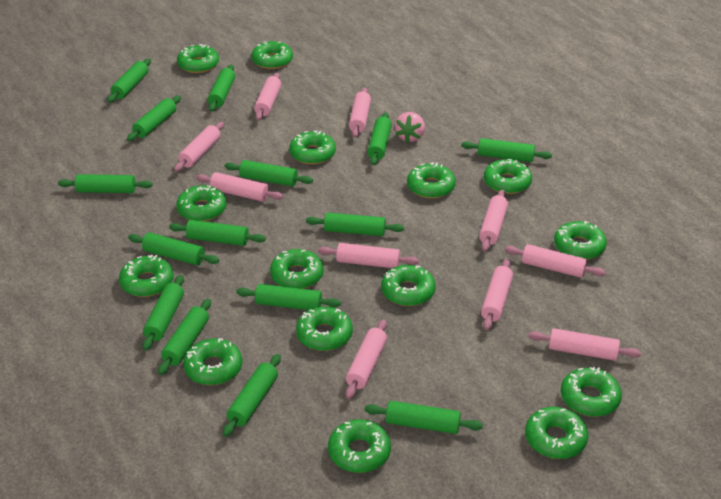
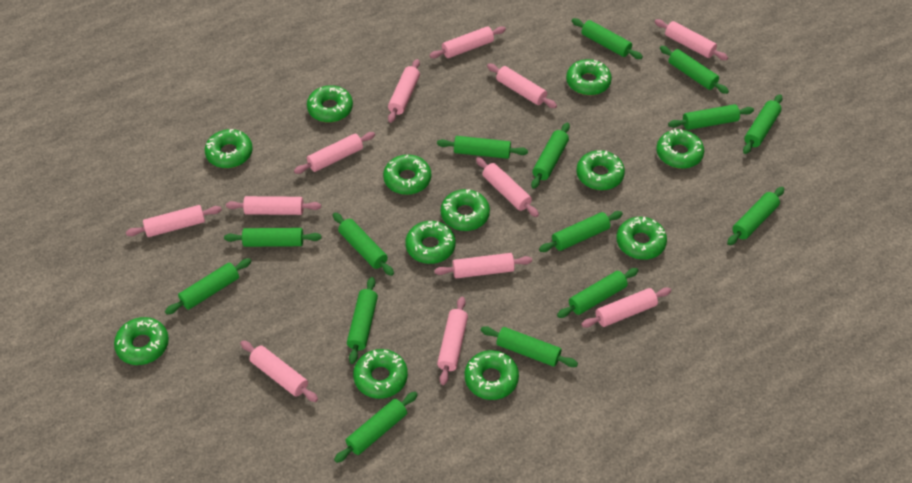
green donut: 15 -> 12
pink rolling pin: 10 -> 12
pink strawberry: 1 -> 0

